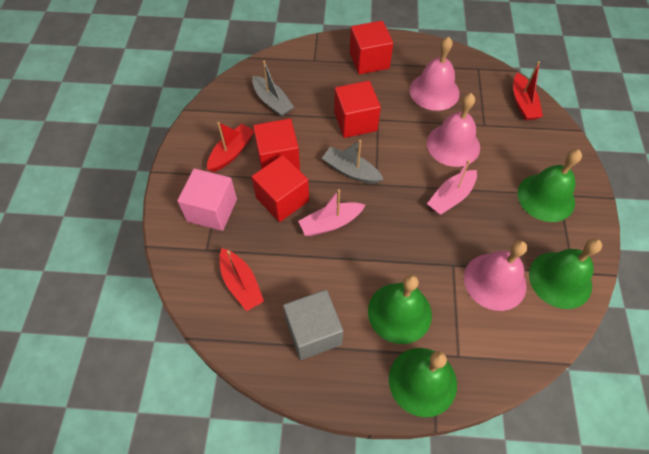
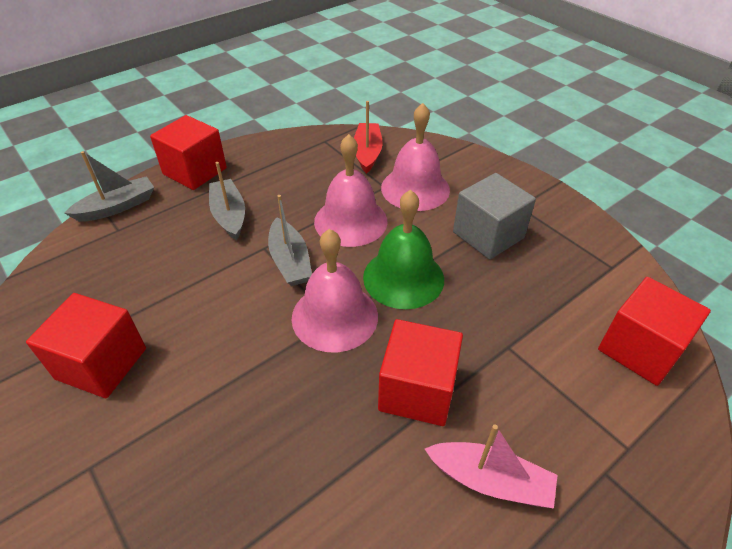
green bell: 4 -> 1
grey boat: 2 -> 3
pink boat: 2 -> 1
pink cube: 1 -> 0
red boat: 3 -> 1

